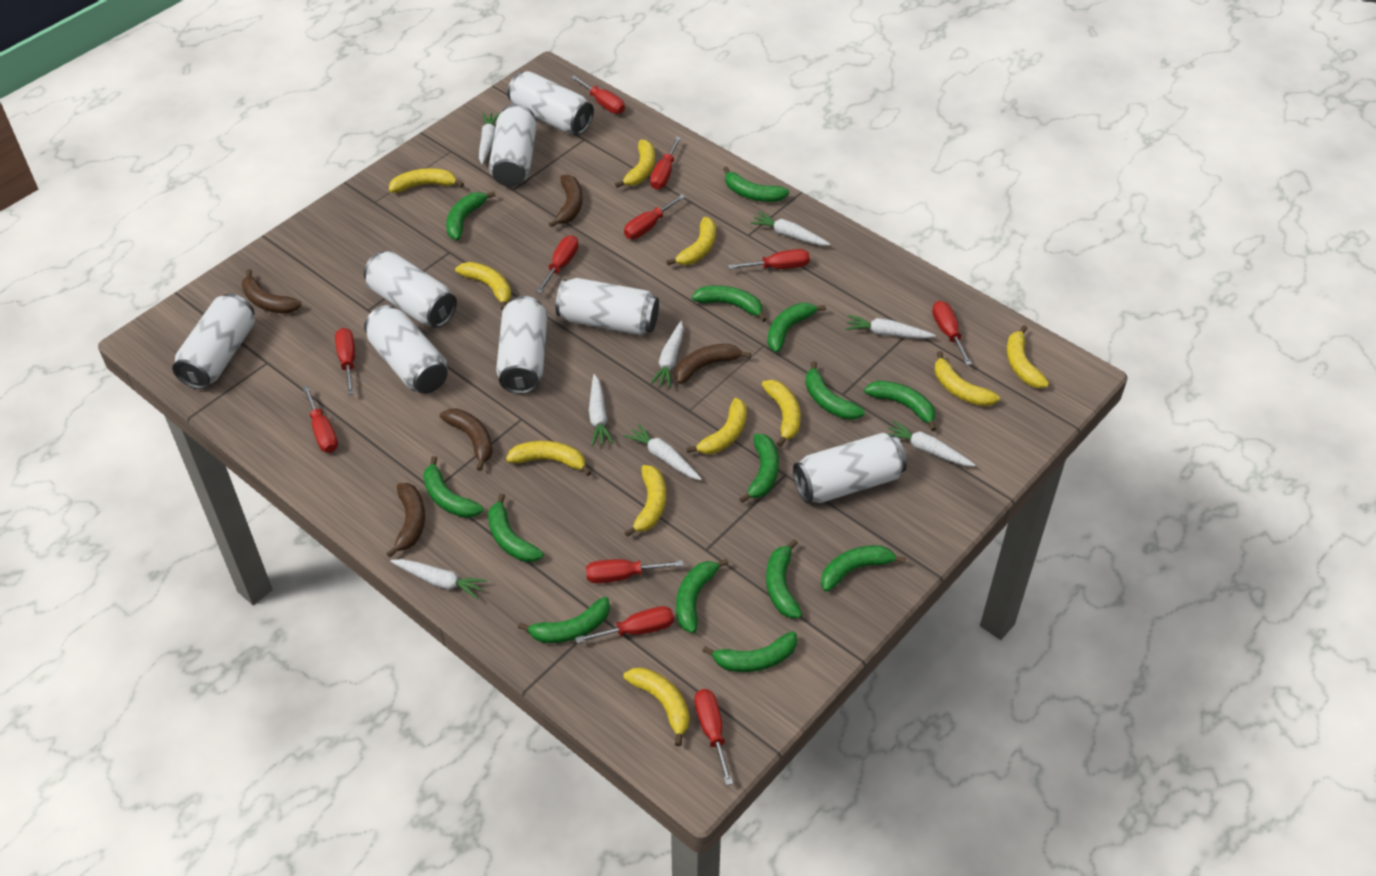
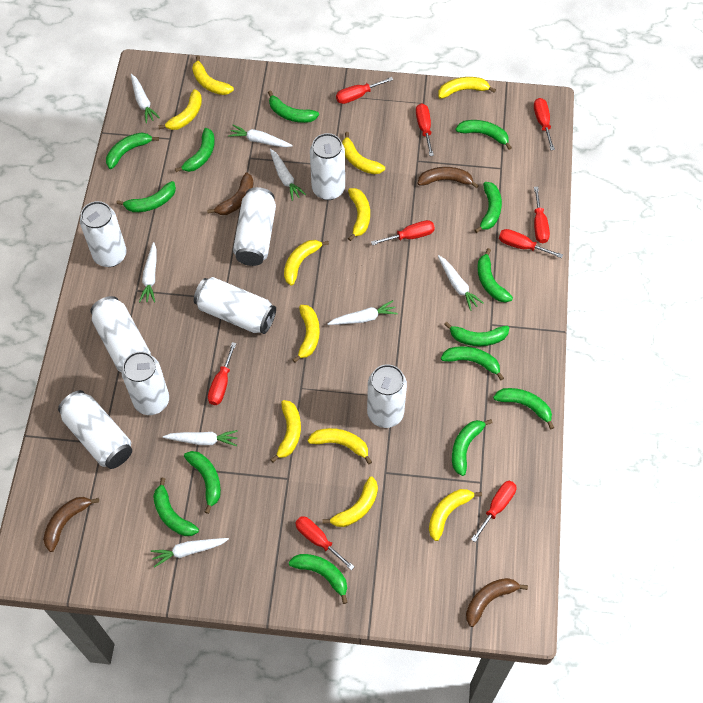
brown banana: 5 -> 4
red screwdriver: 11 -> 9

